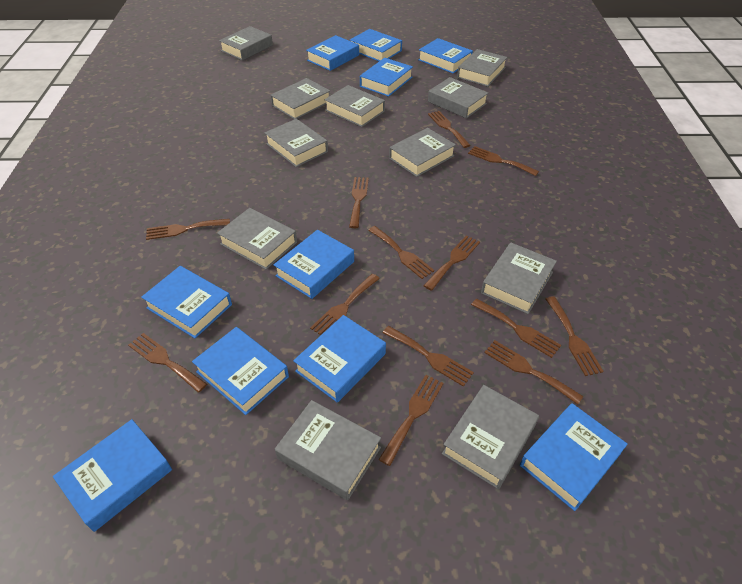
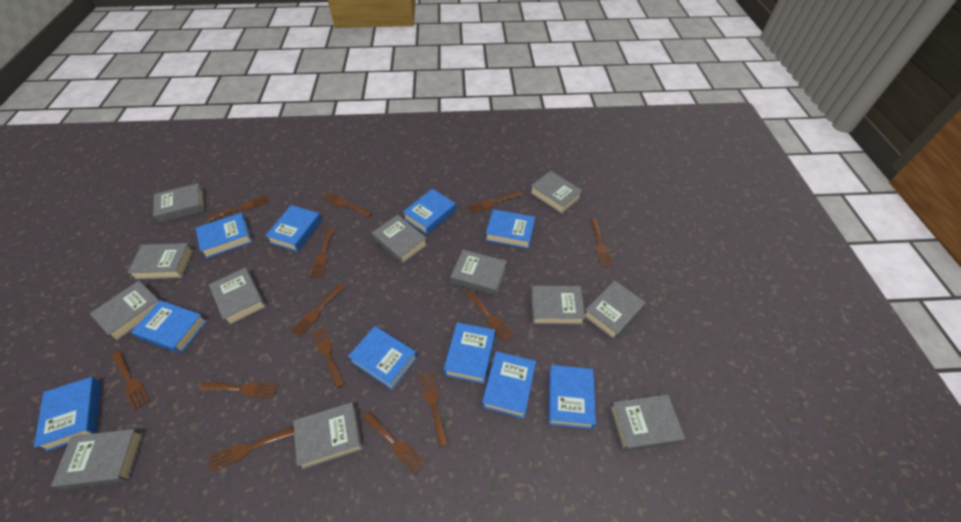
grey book: 11 -> 12

